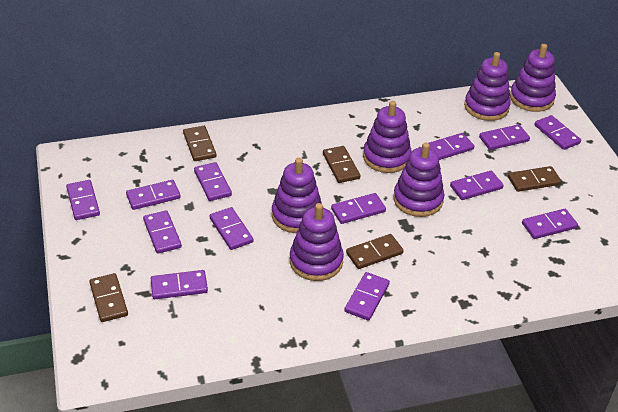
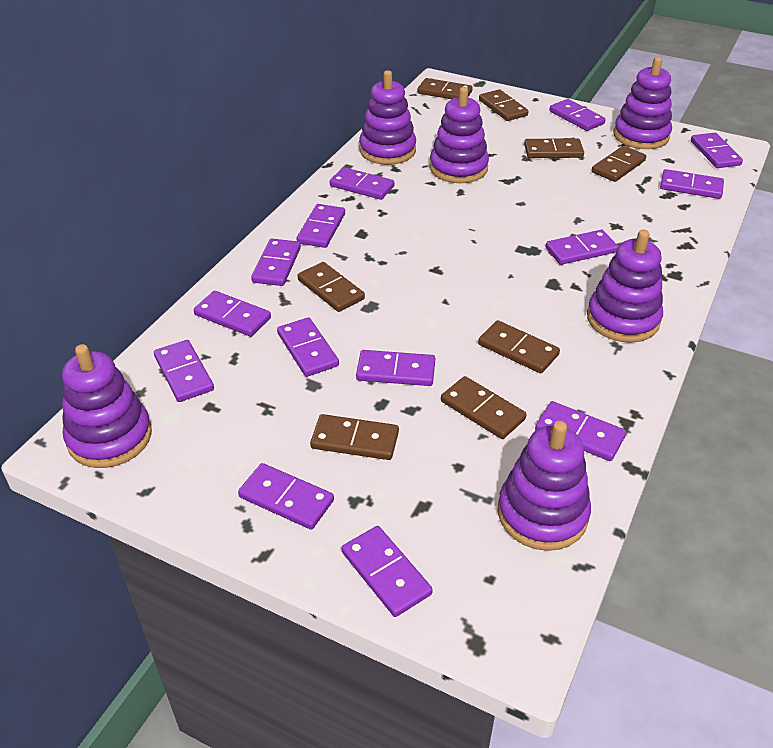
brown domino: 5 -> 8
purple domino: 13 -> 14

